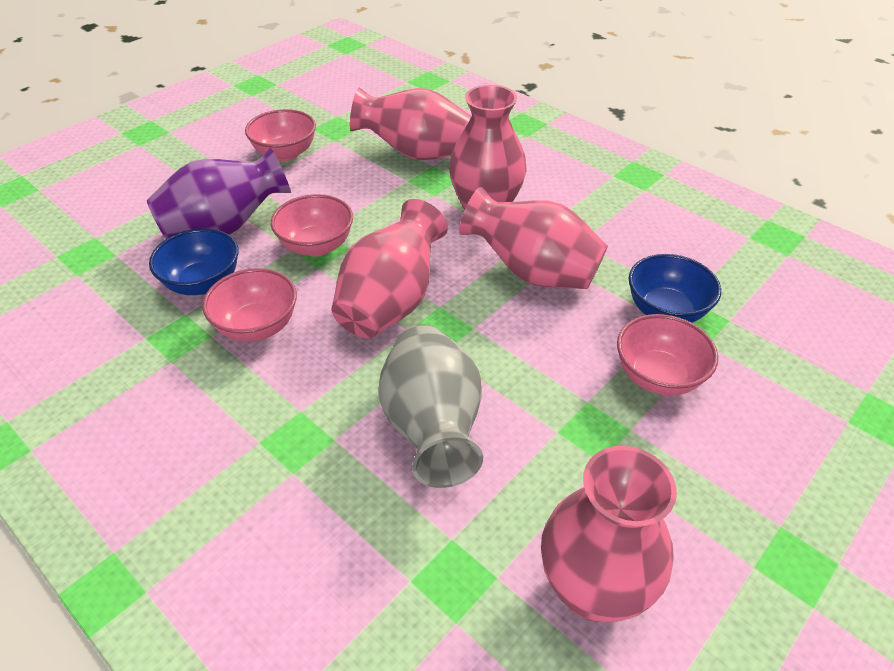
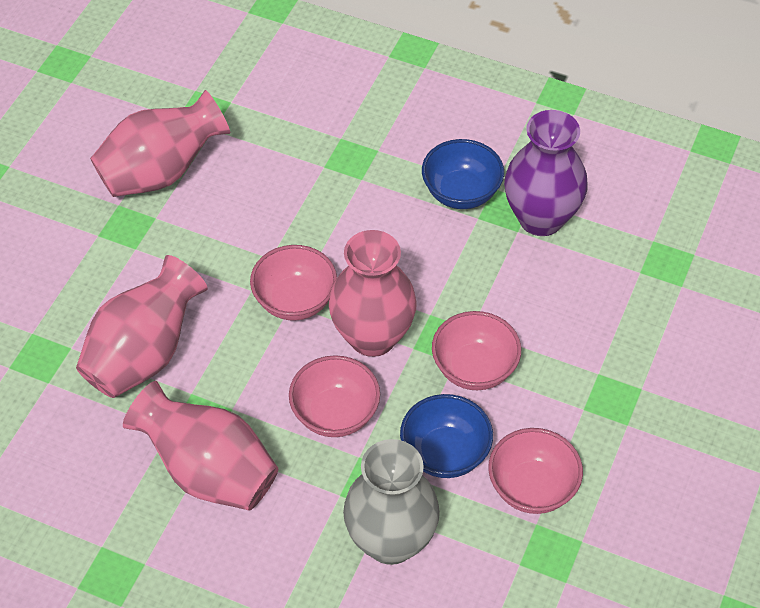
pink vase: 5 -> 4

